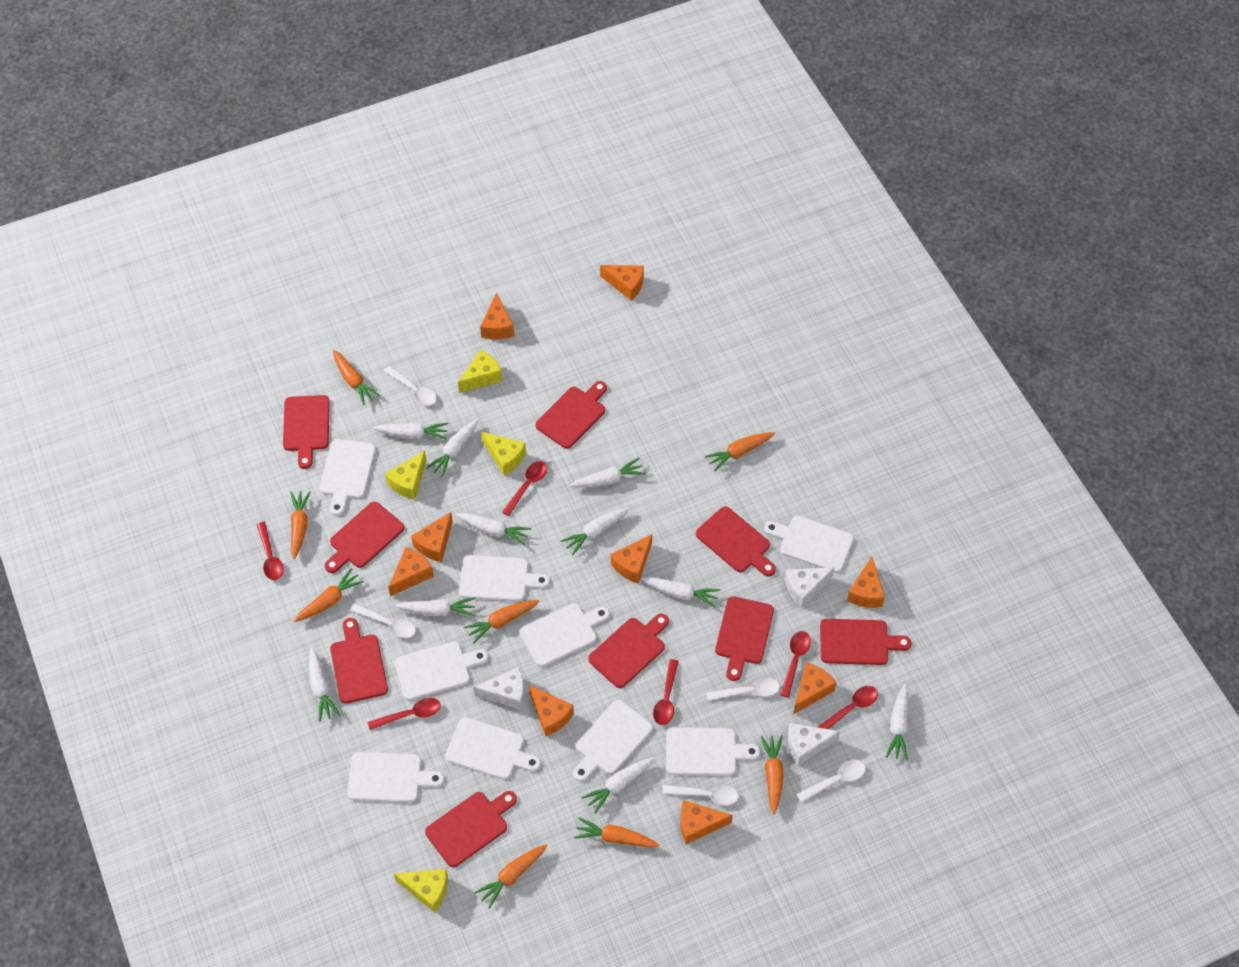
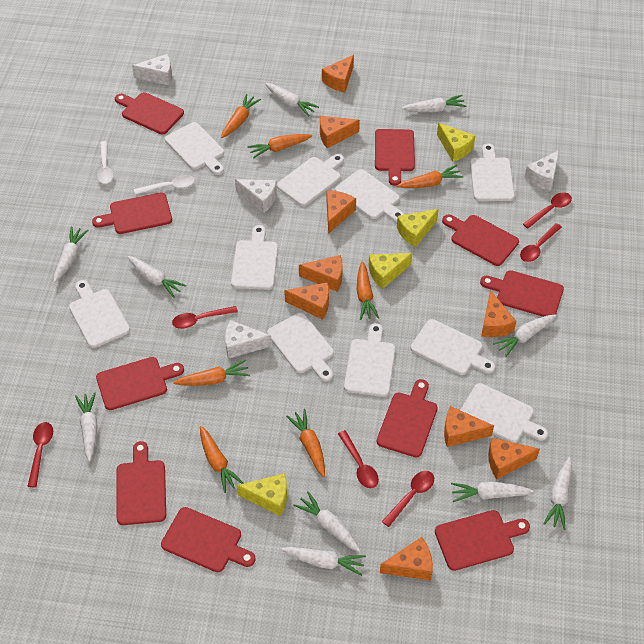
orange carrot: 8 -> 7
red cutting board: 9 -> 10
white cheese: 3 -> 4
white cutting board: 9 -> 10
white spoon: 5 -> 2

